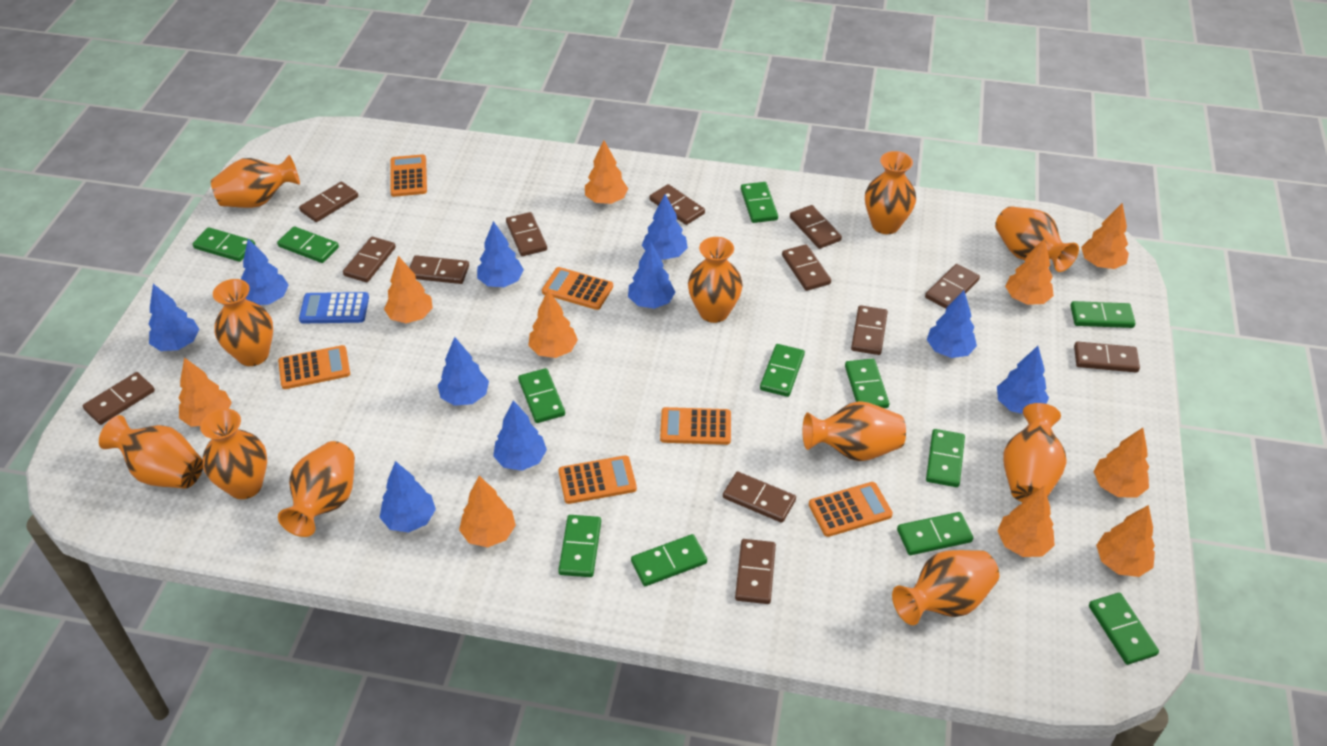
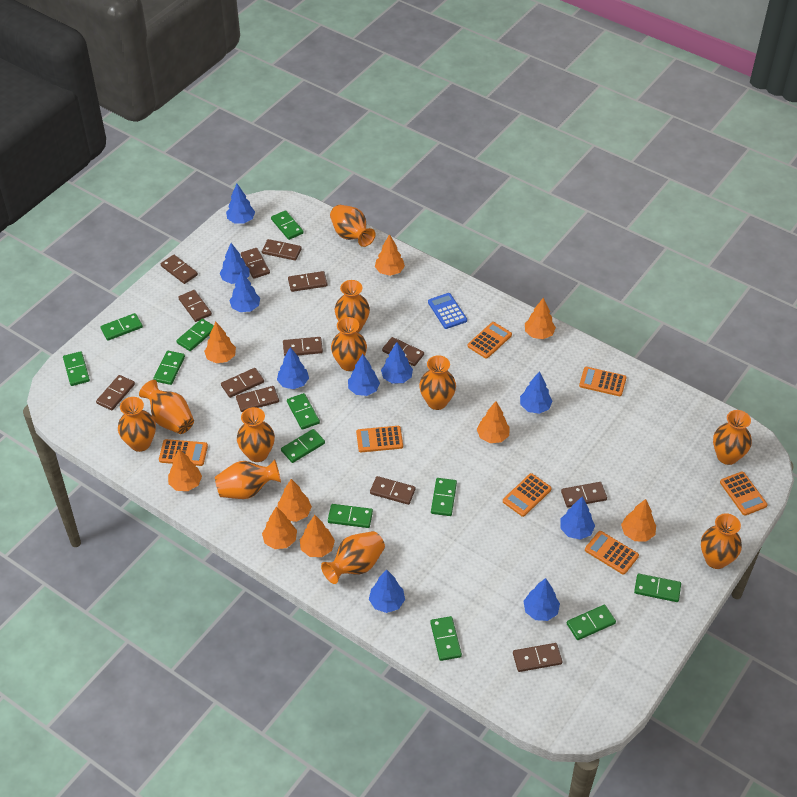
orange calculator: 6 -> 7
orange tree: 10 -> 9

